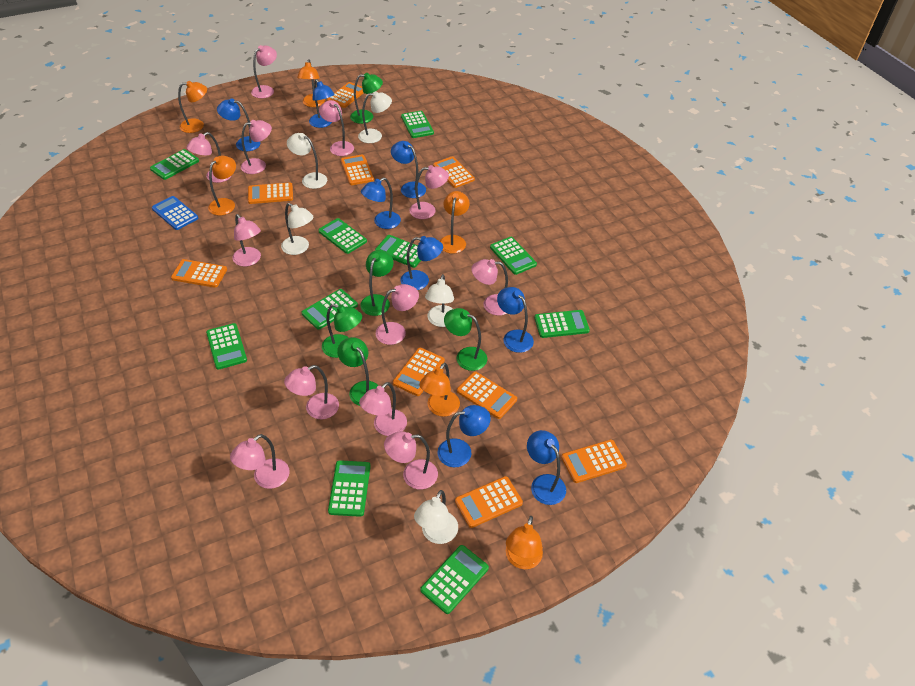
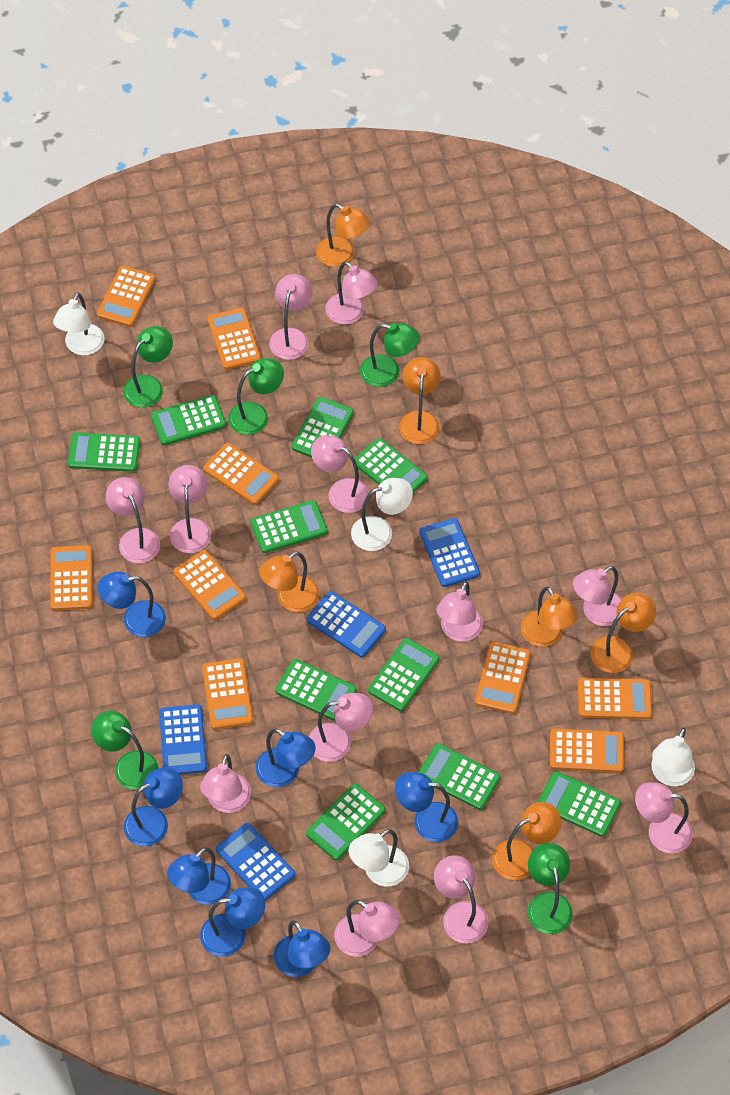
blue calculator: 1 -> 4
blue lamp: 8 -> 7
white lamp: 5 -> 4

